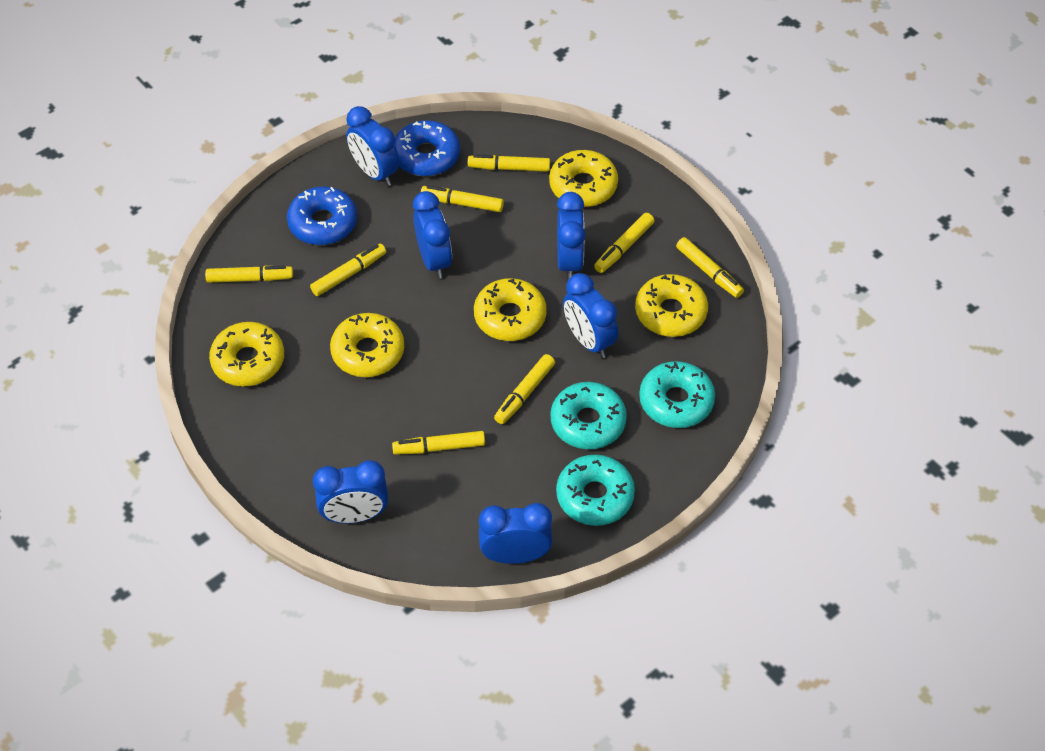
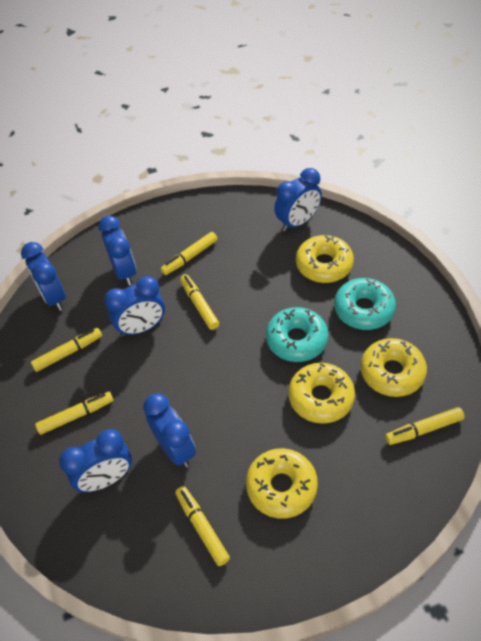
blue donut: 2 -> 0
turquoise donut: 3 -> 2
yellow donut: 5 -> 4
yellow marker: 8 -> 6

